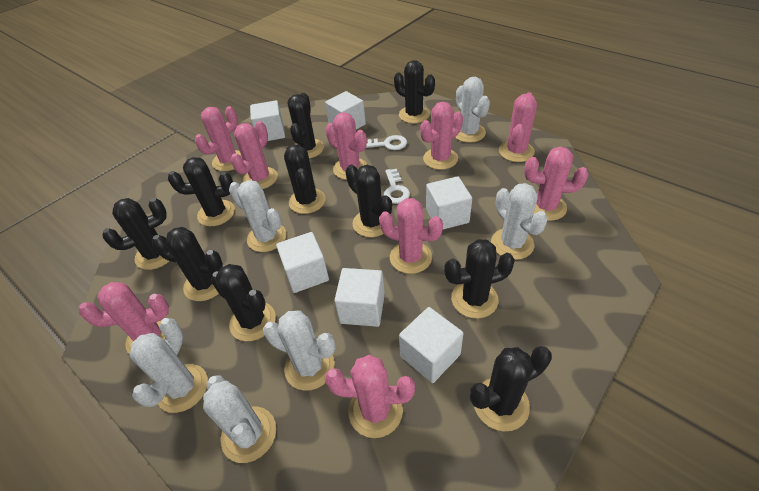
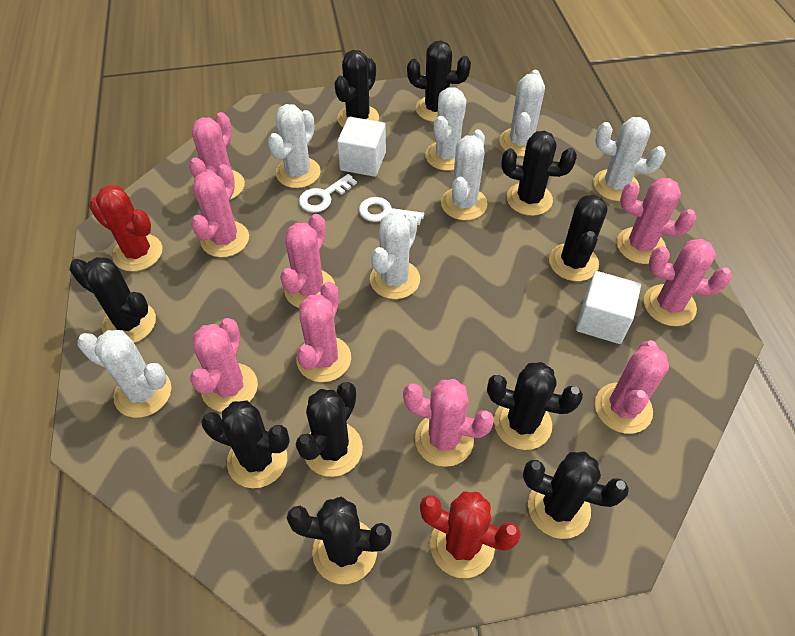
red cactus: 0 -> 2
white cactus: 6 -> 7
white cube: 6 -> 2

